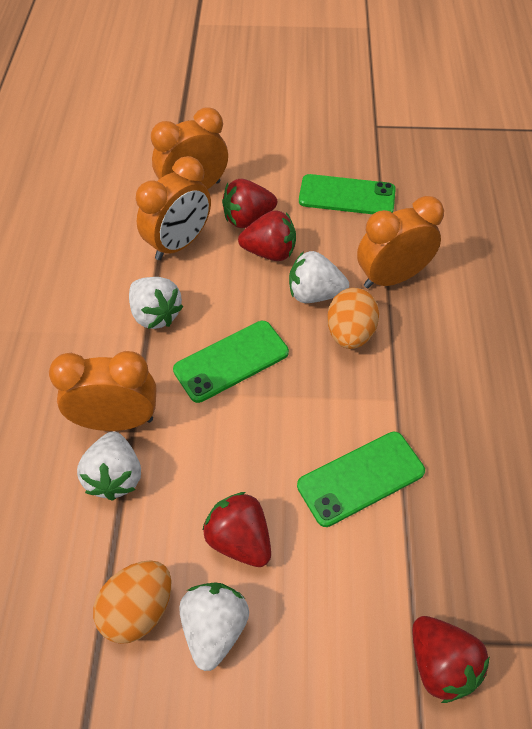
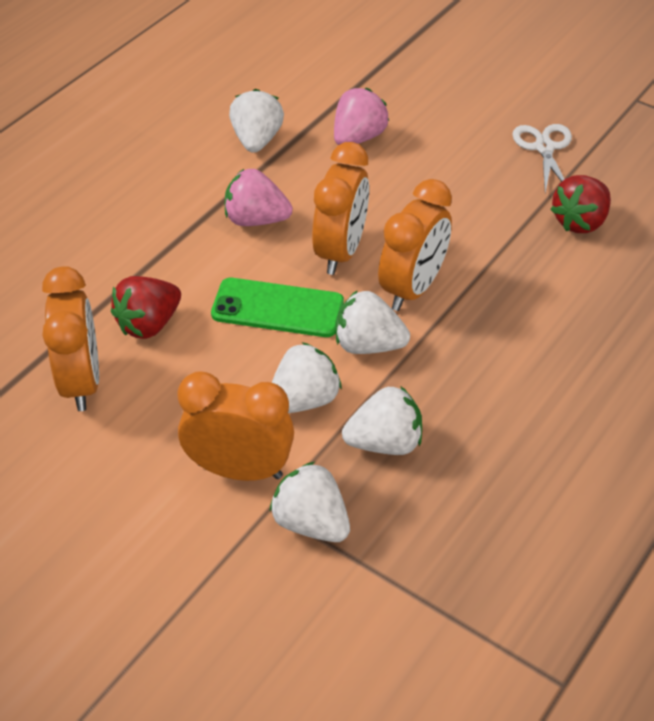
green phone: 3 -> 1
orange egg: 2 -> 0
pink strawberry: 0 -> 2
red strawberry: 4 -> 2
white scissors: 0 -> 1
white strawberry: 4 -> 5

